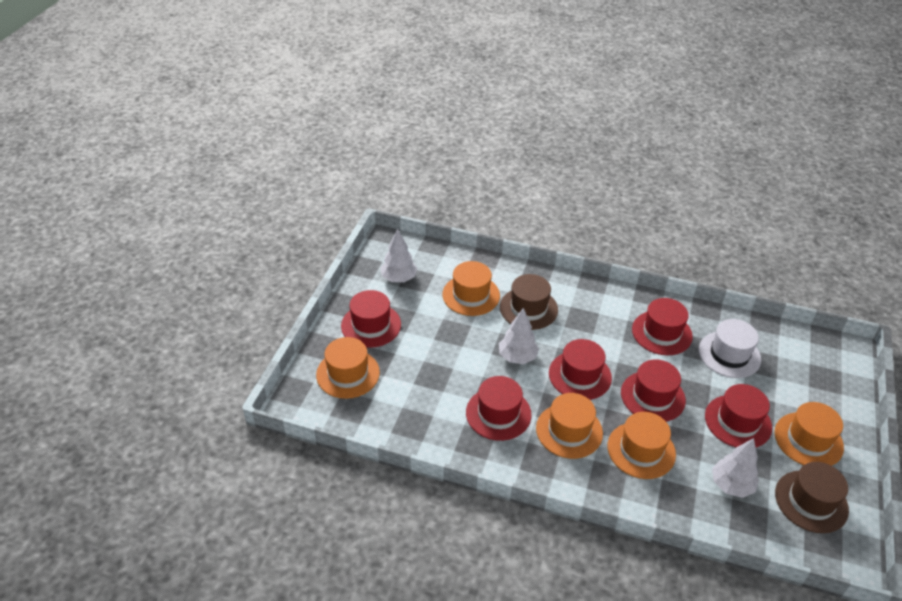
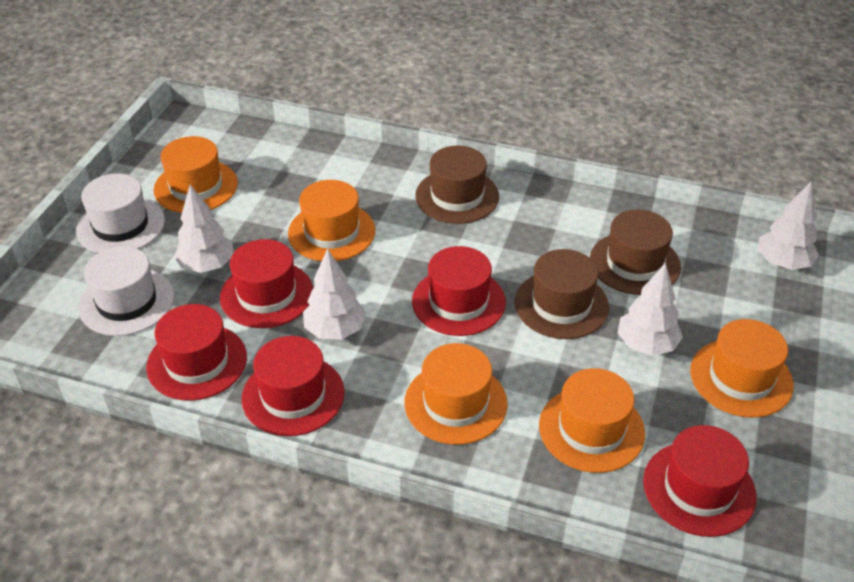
brown hat: 2 -> 3
red hat: 6 -> 5
white hat: 1 -> 2
white tree: 3 -> 4

